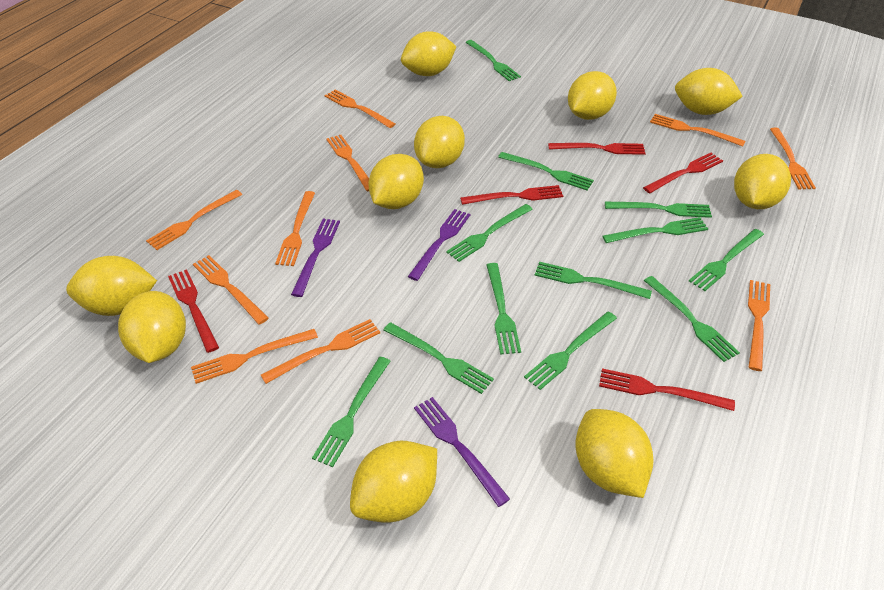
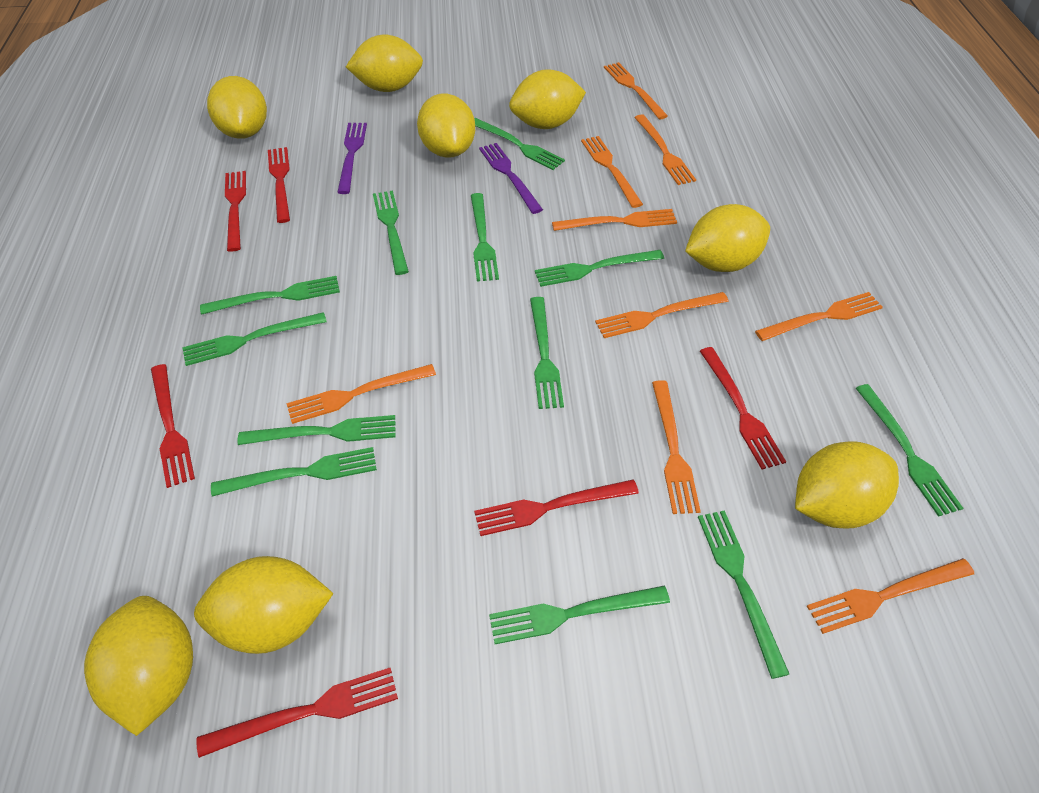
orange fork: 10 -> 9
purple fork: 3 -> 2
red fork: 5 -> 6
yellow lemon: 10 -> 8

